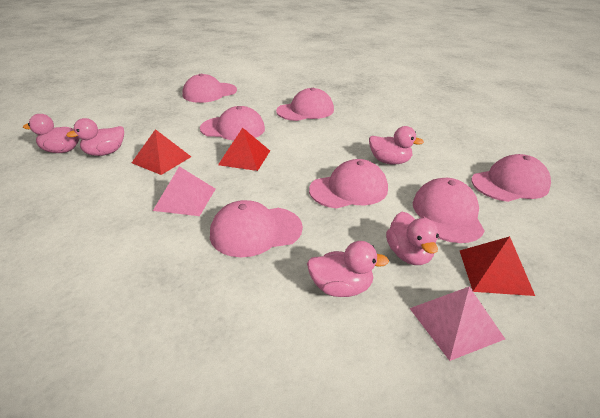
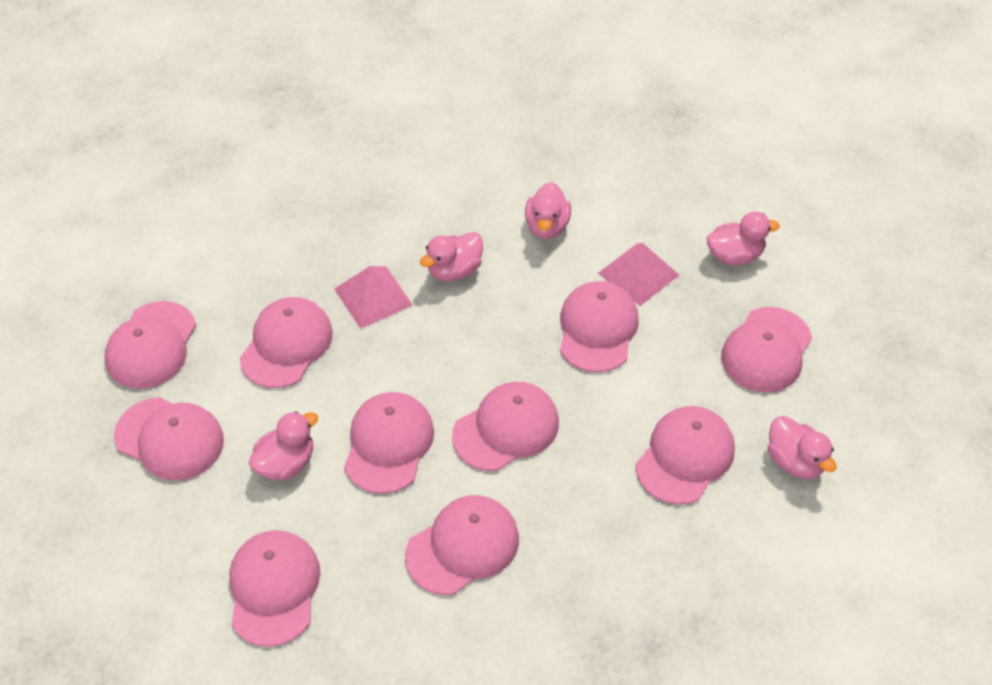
pink cap: 7 -> 10
red pyramid: 3 -> 0

